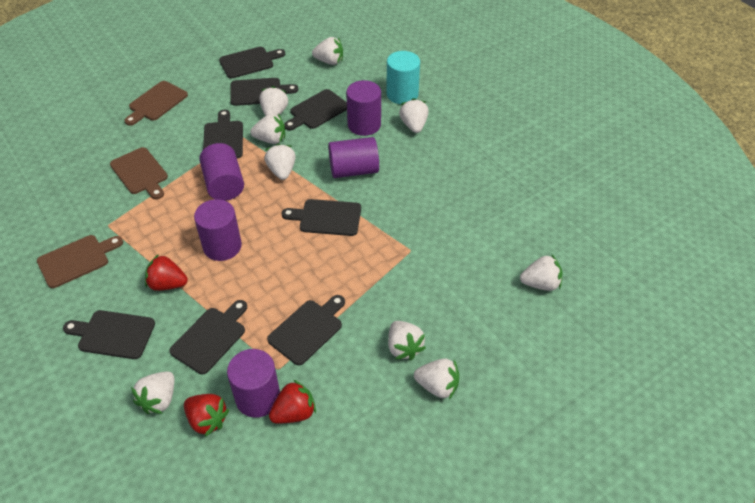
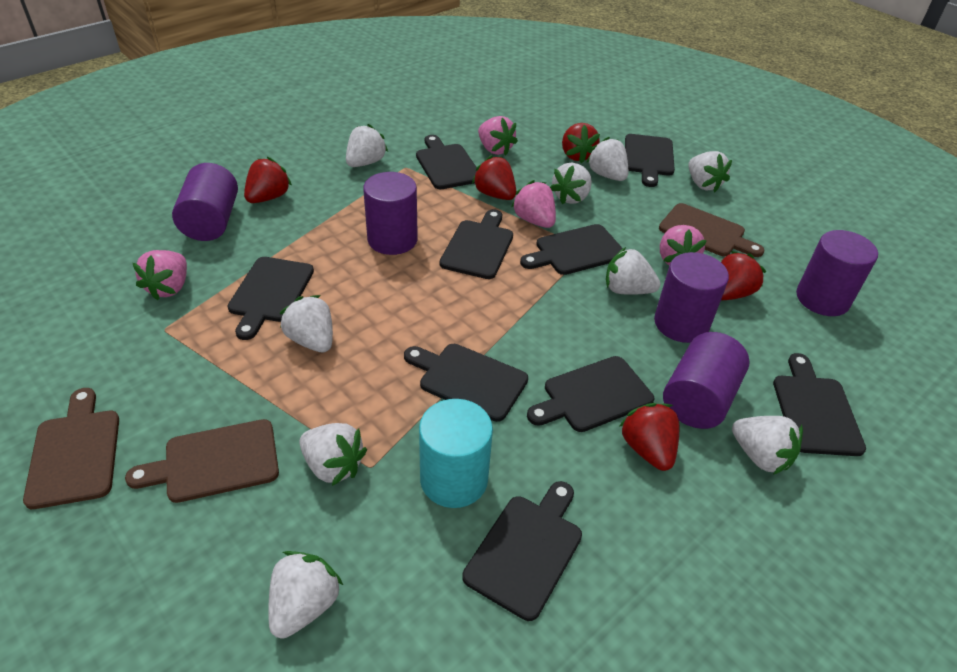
black cutting board: 8 -> 9
pink strawberry: 0 -> 4
red strawberry: 3 -> 5

